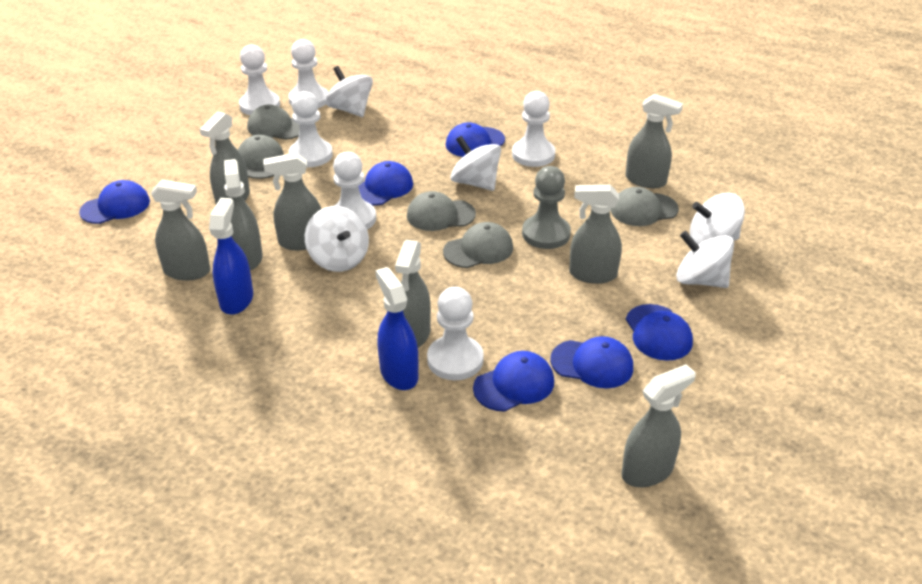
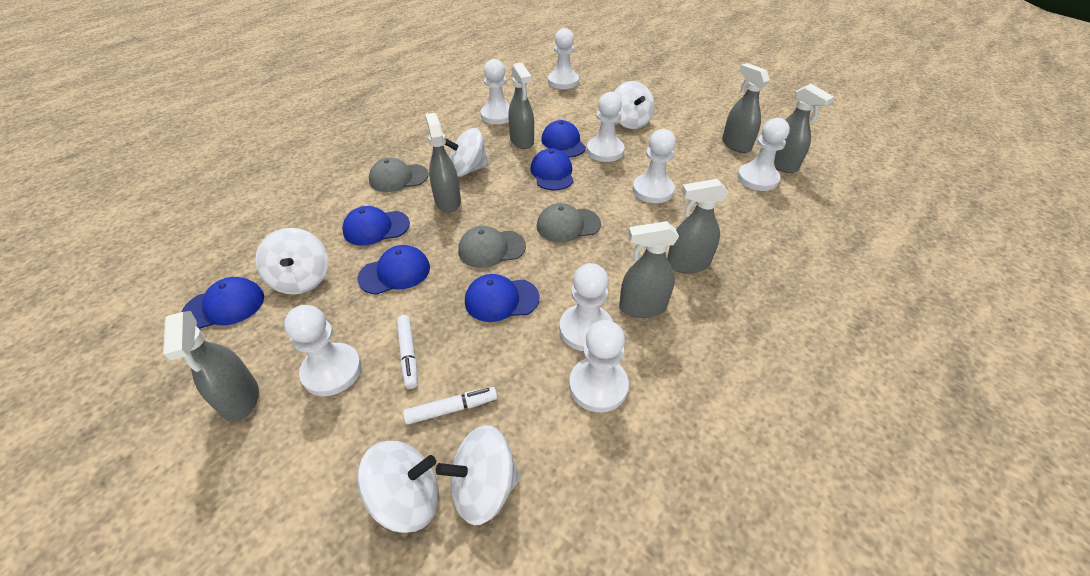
blue spray bottle: 2 -> 0
grey cap: 5 -> 3
grey pawn: 1 -> 0
grey spray bottle: 8 -> 7
white marker: 0 -> 2
white pawn: 6 -> 8

